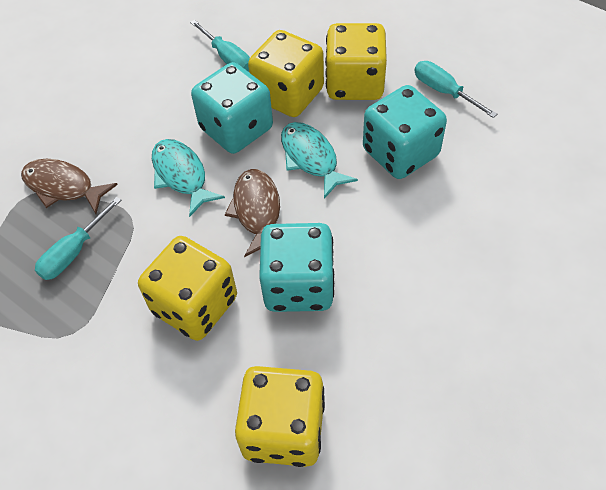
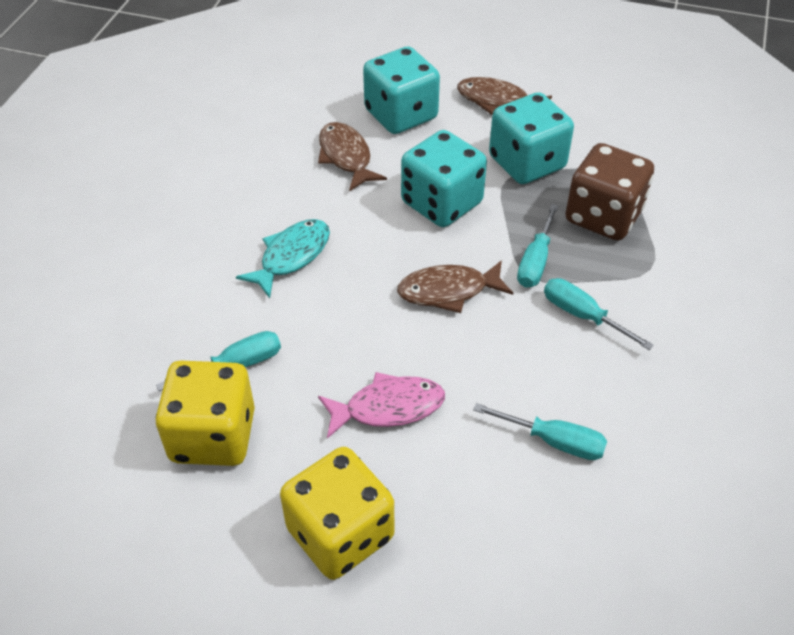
brown dice: 0 -> 1
brown fish: 2 -> 3
pink fish: 0 -> 1
turquoise fish: 2 -> 1
turquoise screwdriver: 3 -> 4
yellow dice: 4 -> 2

